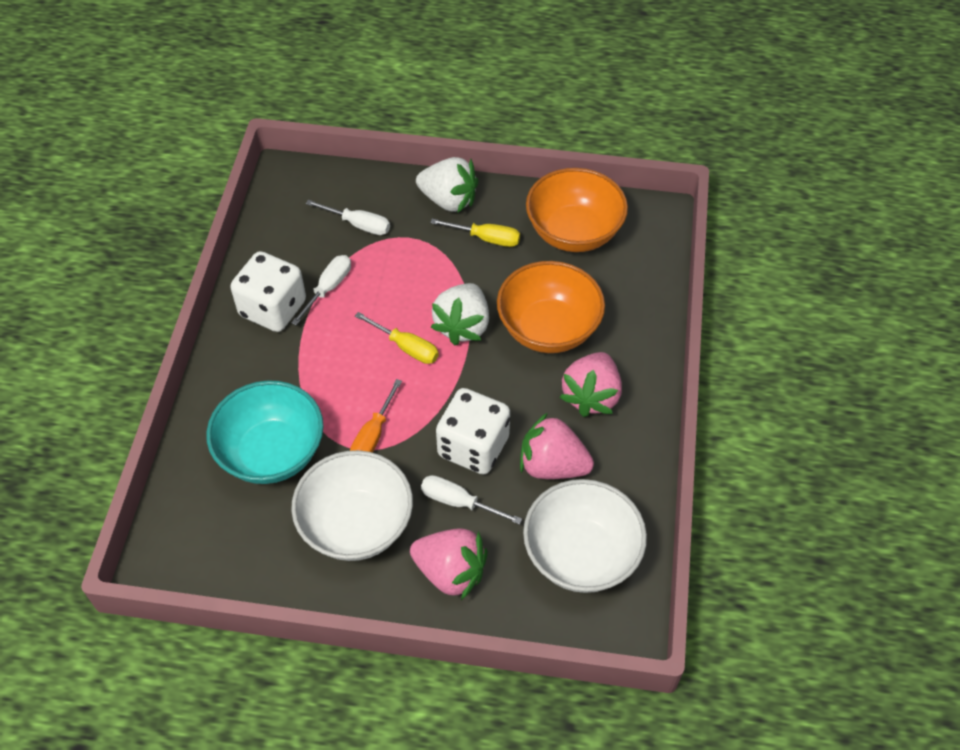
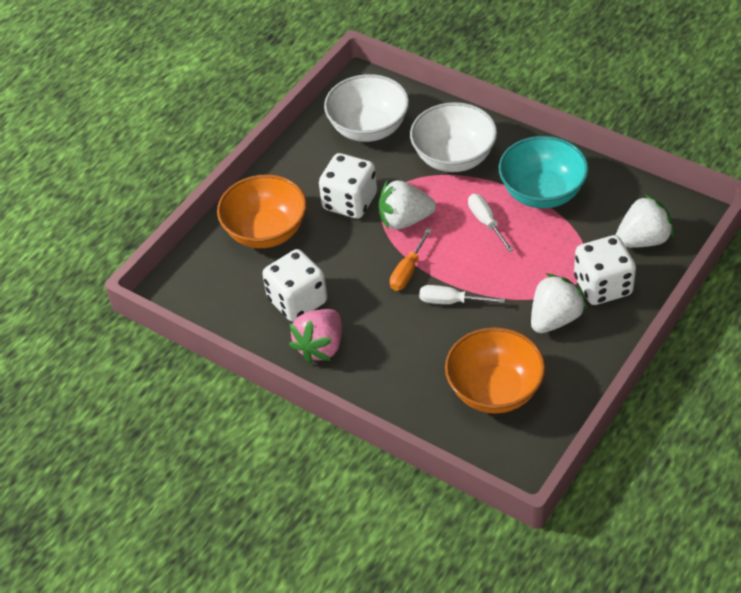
pink strawberry: 3 -> 1
white dice: 2 -> 3
white screwdriver: 3 -> 2
white strawberry: 2 -> 3
yellow screwdriver: 2 -> 0

